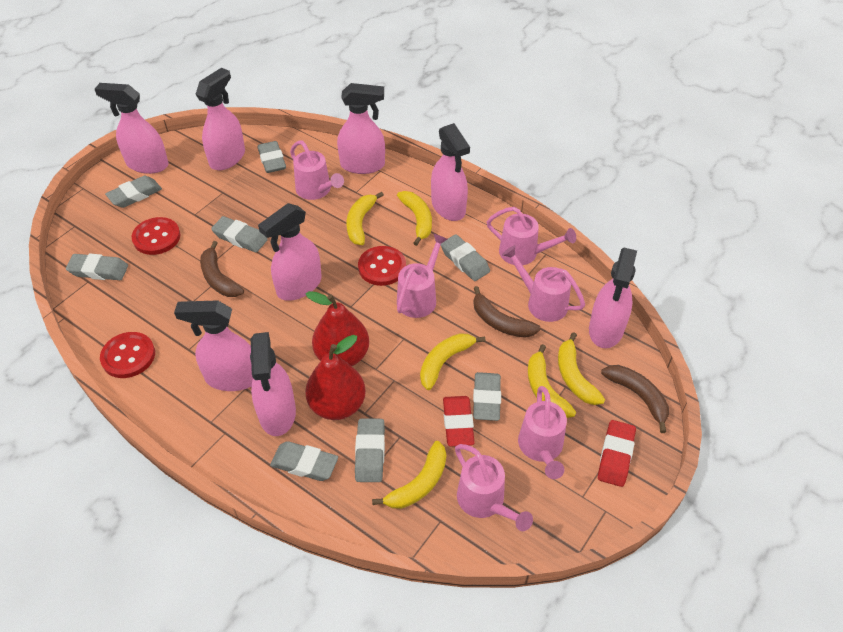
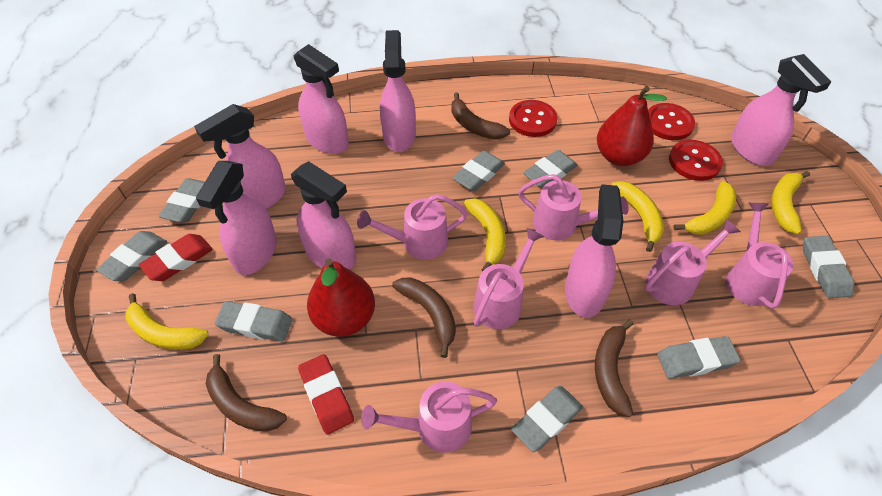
brown banana: 3 -> 4
pink spray bottle: 8 -> 7
yellow banana: 6 -> 5

